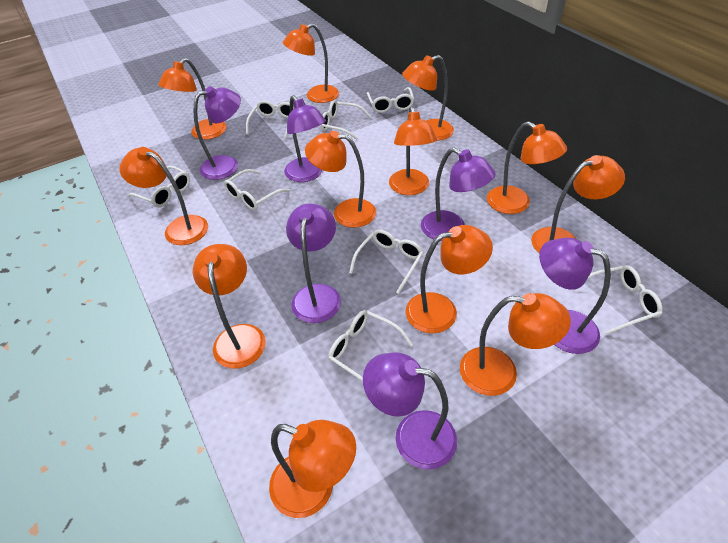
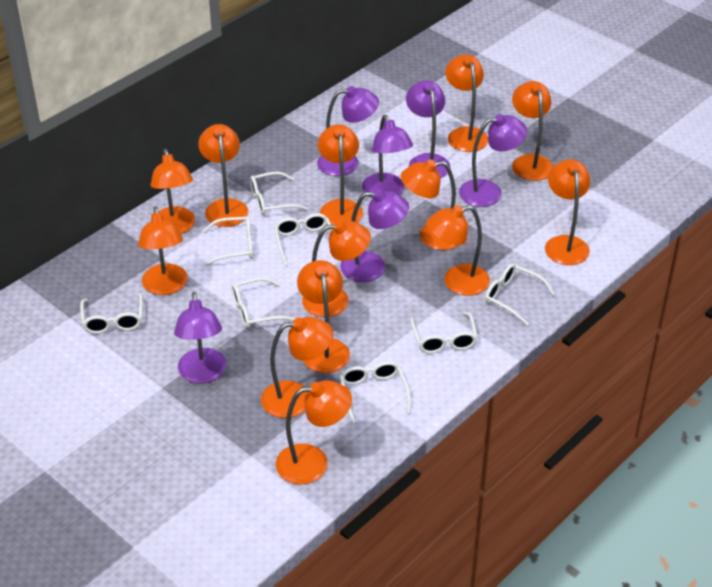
orange lamp: 12 -> 13

